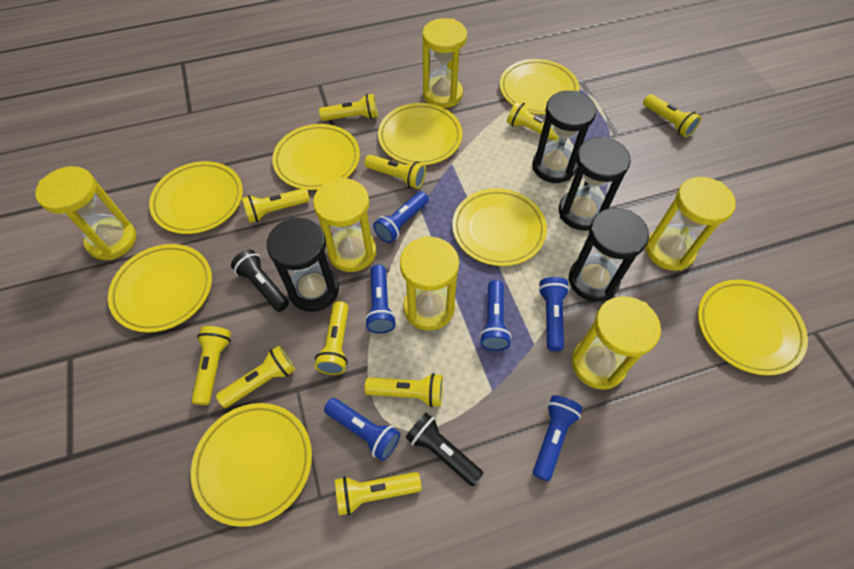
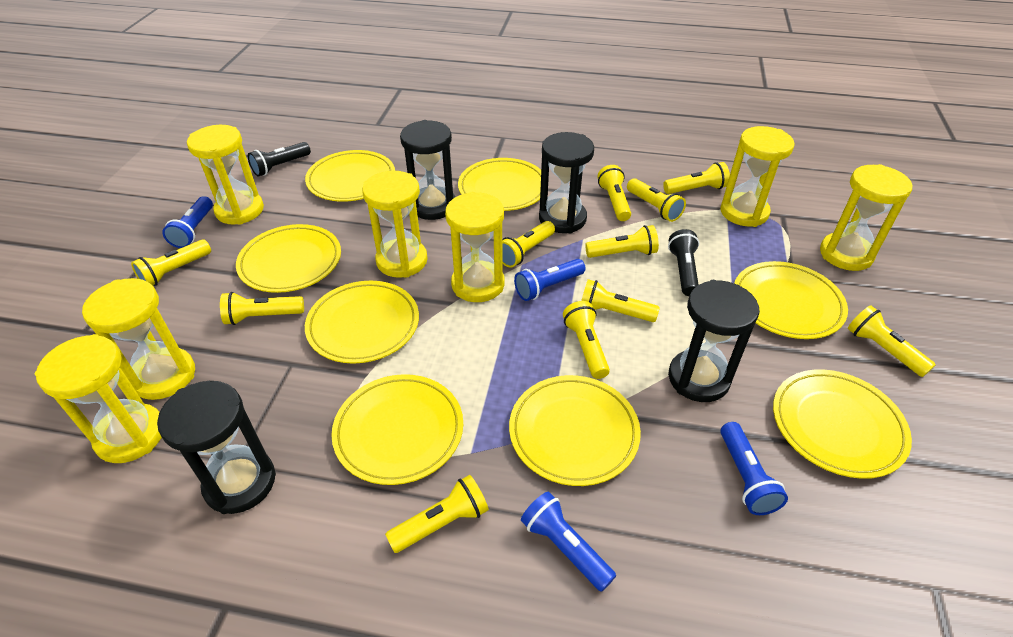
blue flashlight: 6 -> 4
yellow flashlight: 10 -> 11
yellow hourglass: 6 -> 7

